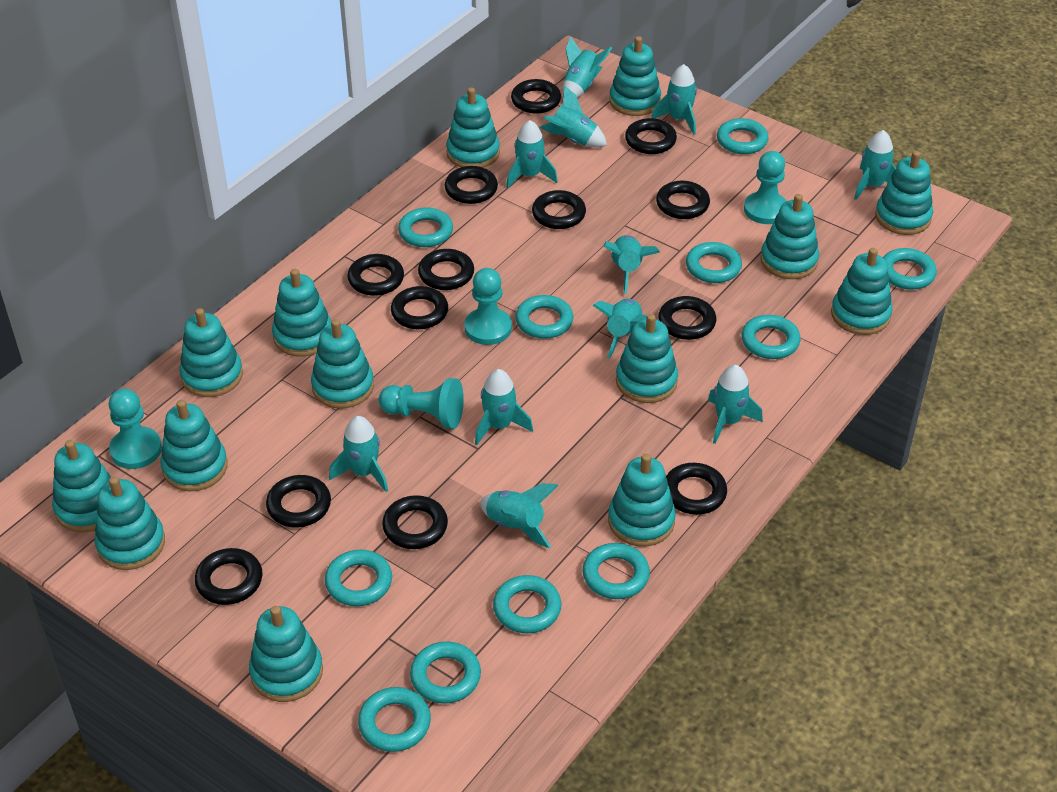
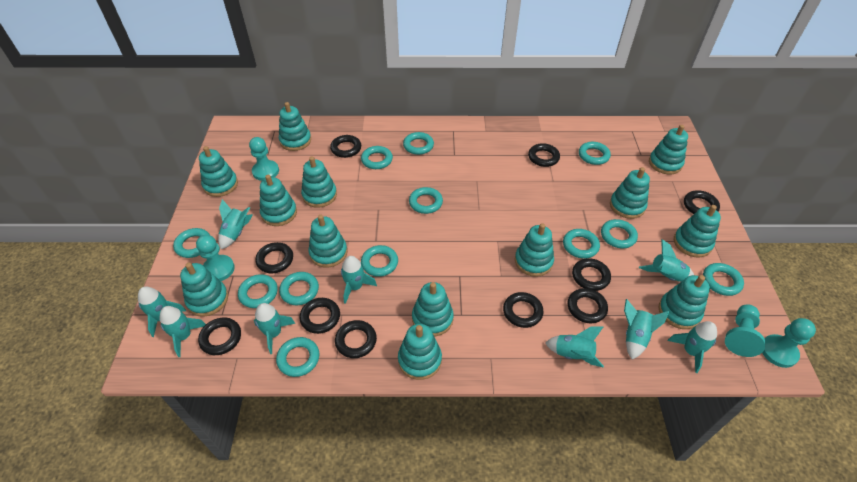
black ring: 13 -> 10
turquoise ring: 11 -> 12
turquoise rocket: 11 -> 9
turquoise stacking toy: 14 -> 13

